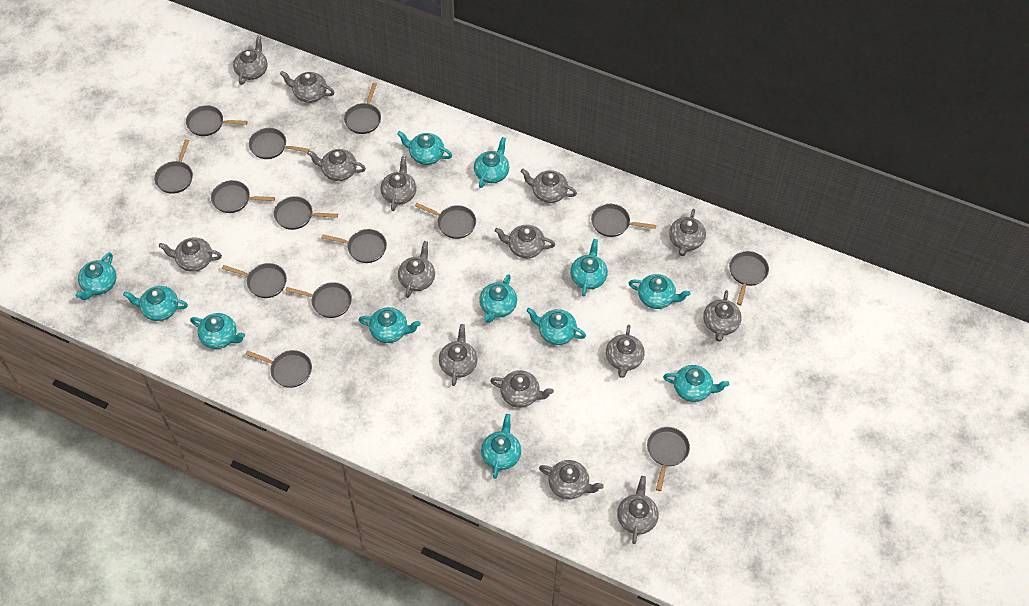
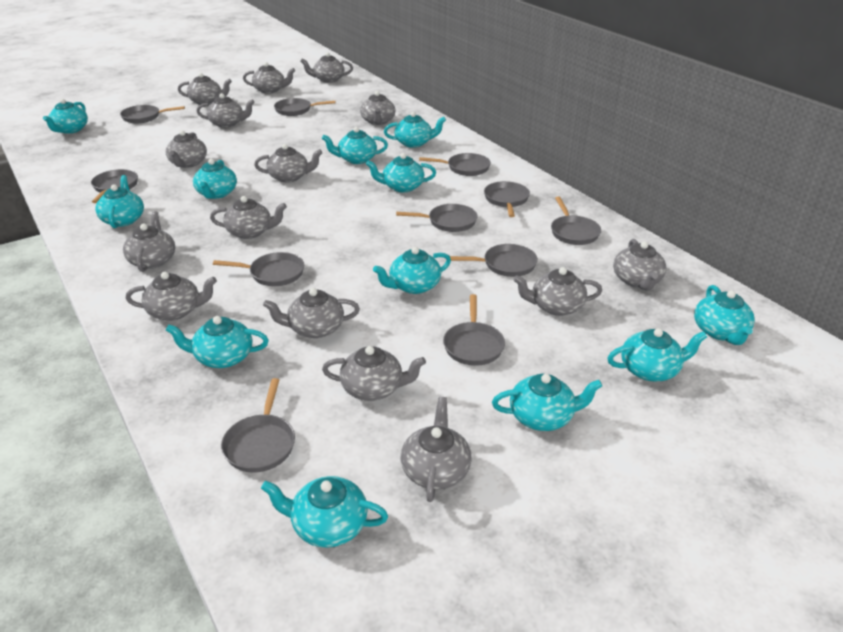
grey pan: 14 -> 11

